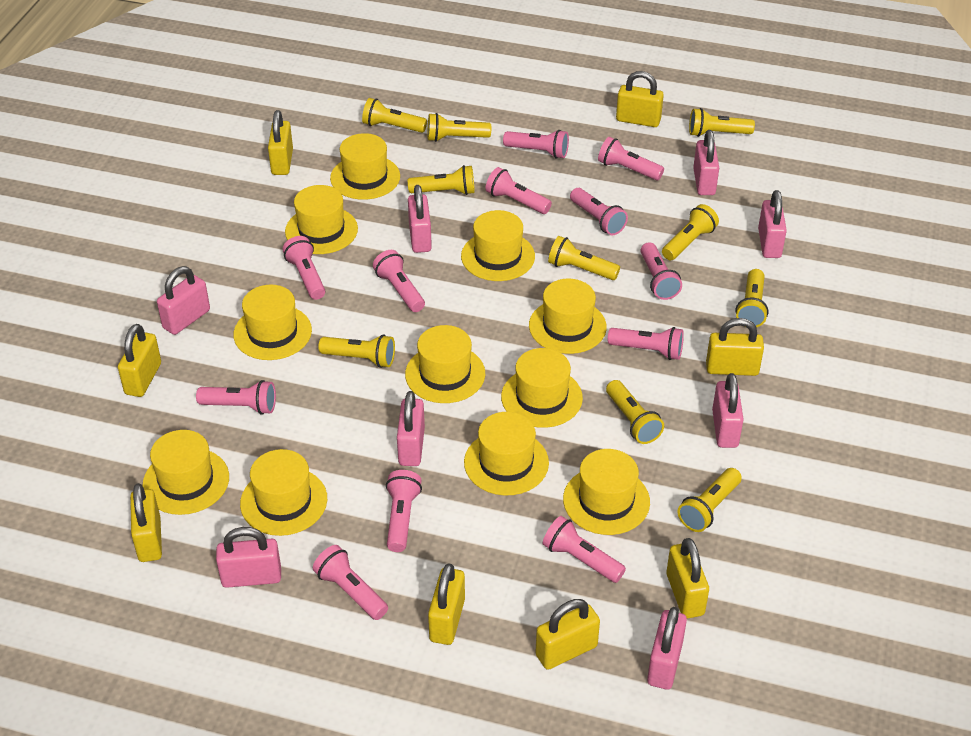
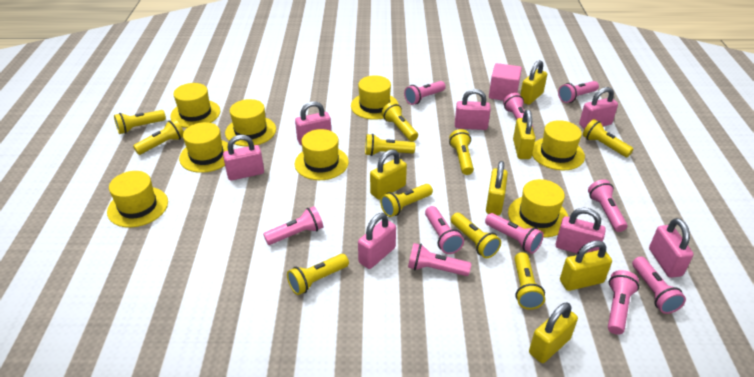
pink cube: 0 -> 1
pink flashlight: 12 -> 10
pink padlock: 8 -> 7
yellow hat: 11 -> 8
yellow padlock: 8 -> 6

